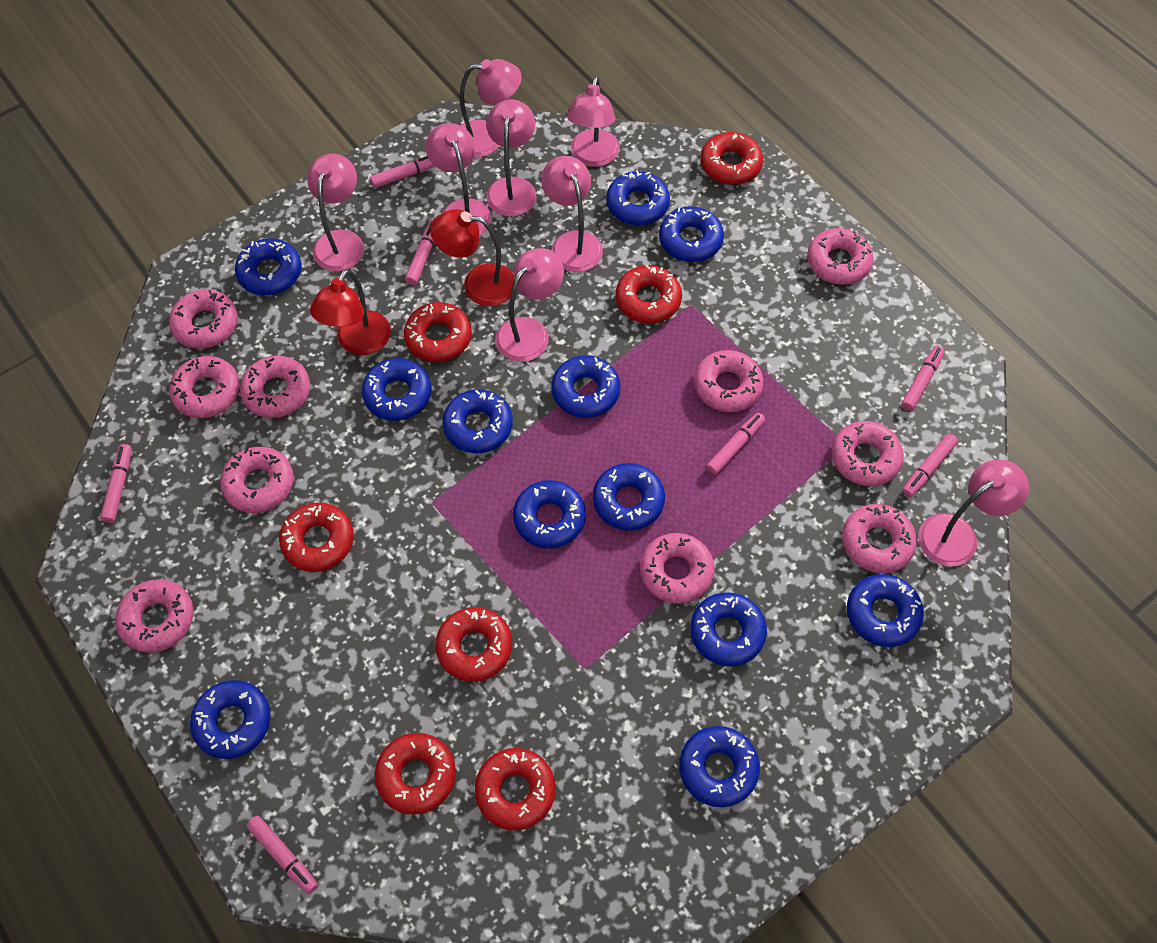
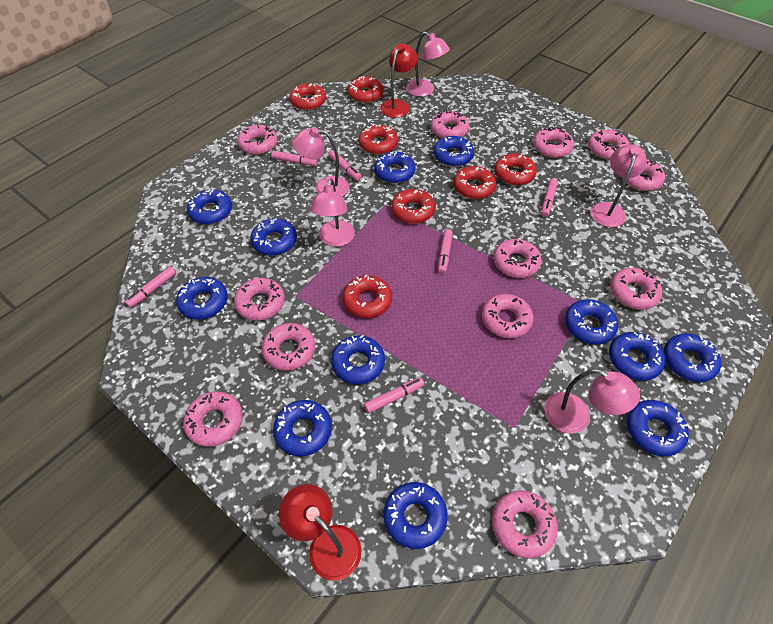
pink donut: 10 -> 12
pink lamp: 8 -> 5
pink marker: 7 -> 6

